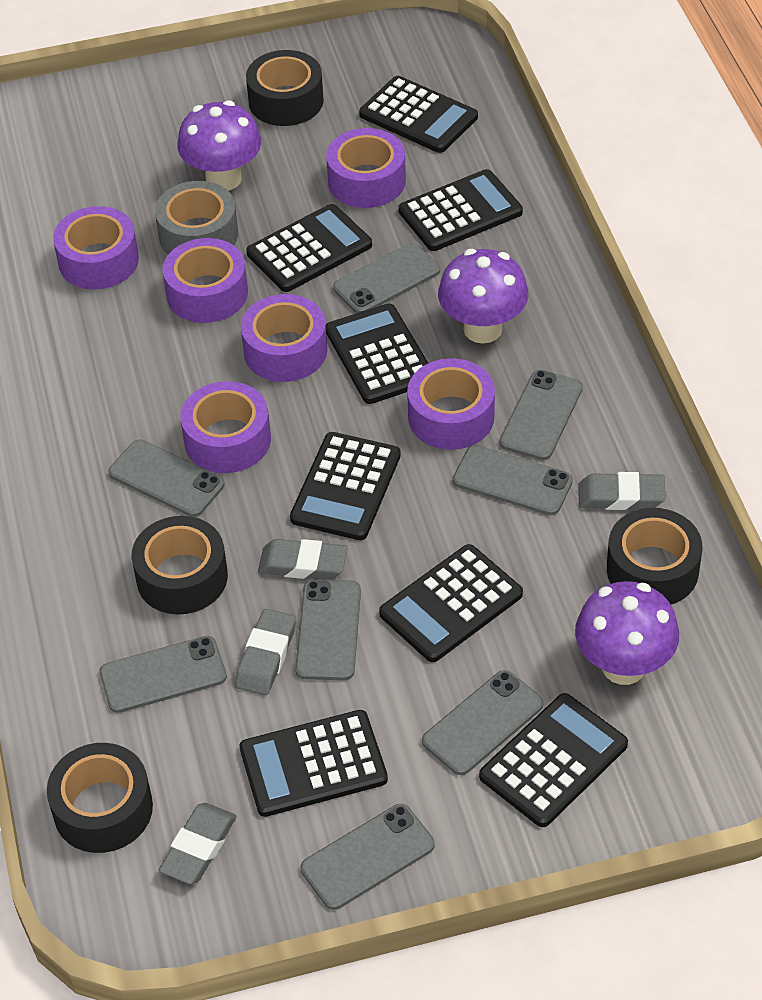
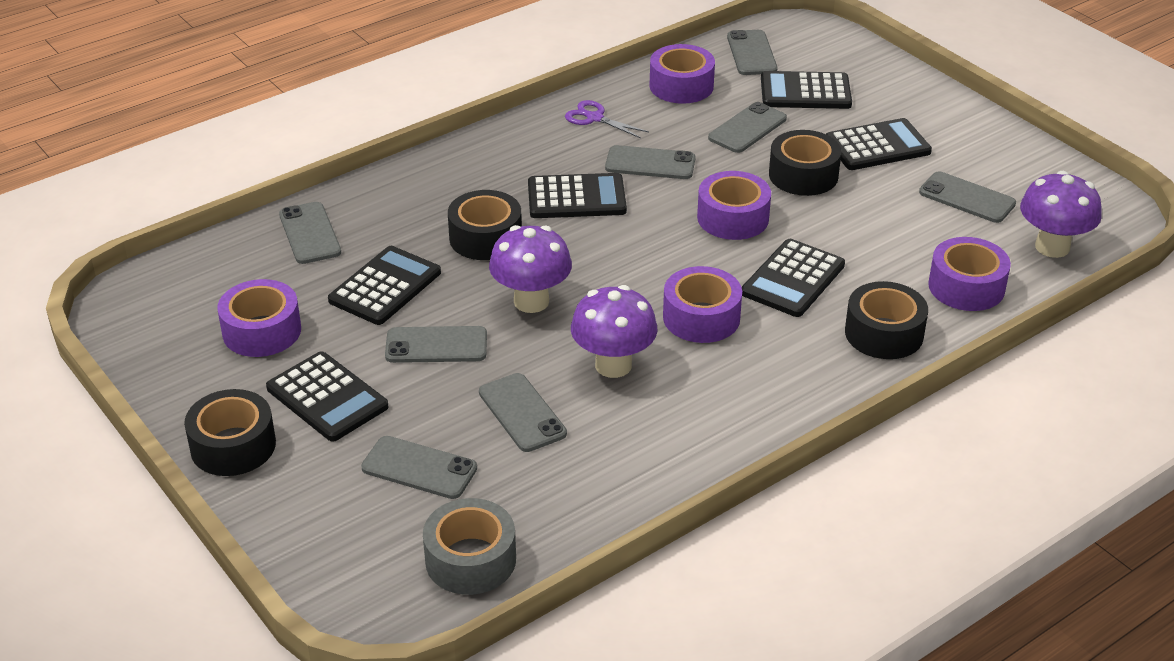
black calculator: 8 -> 6
grey eraser: 4 -> 0
purple scissors: 0 -> 1
purple tape: 6 -> 5

